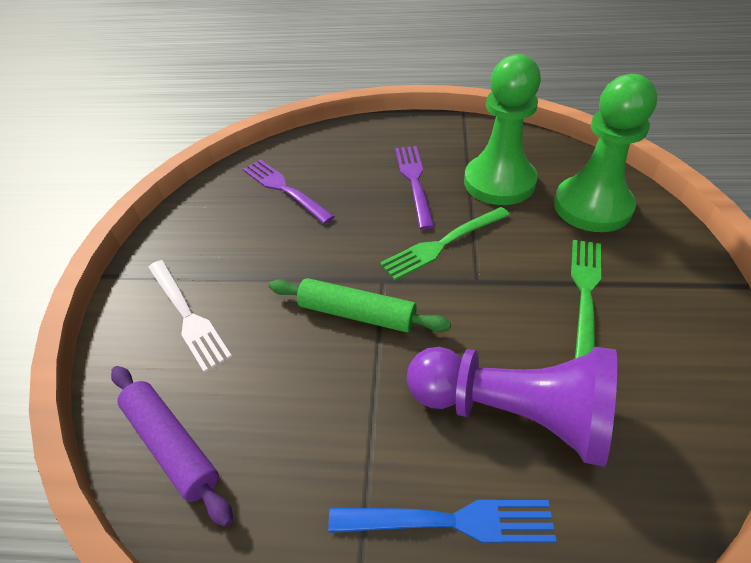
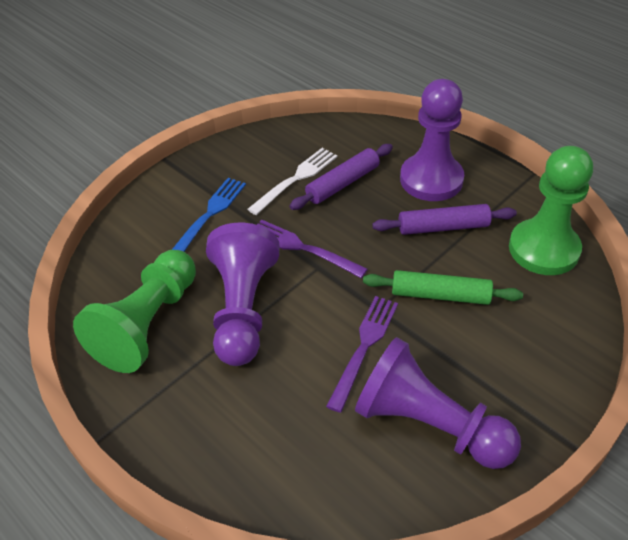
green fork: 2 -> 0
purple pawn: 1 -> 3
purple rolling pin: 1 -> 2

